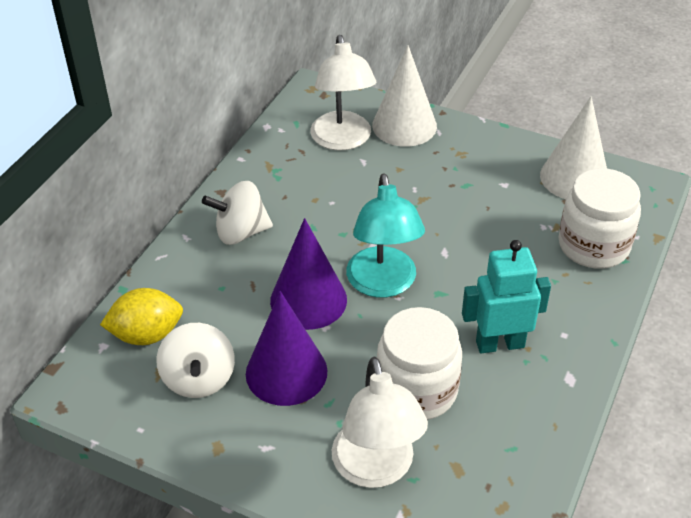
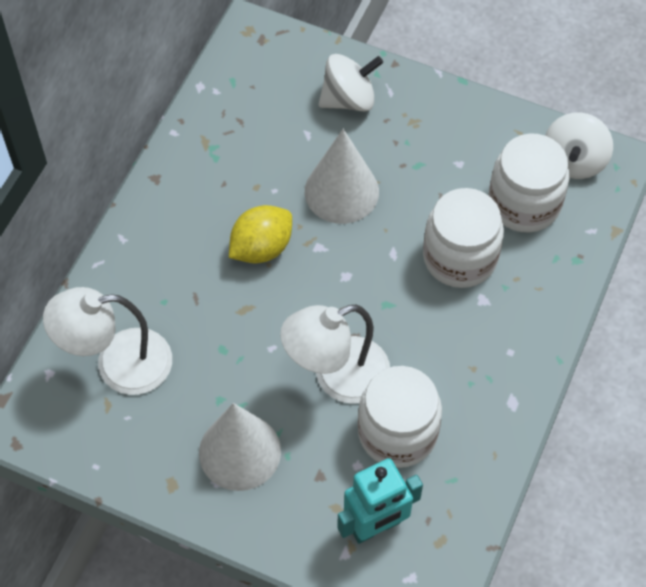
purple cone: 2 -> 0
turquoise lamp: 1 -> 0
white jar: 2 -> 3

